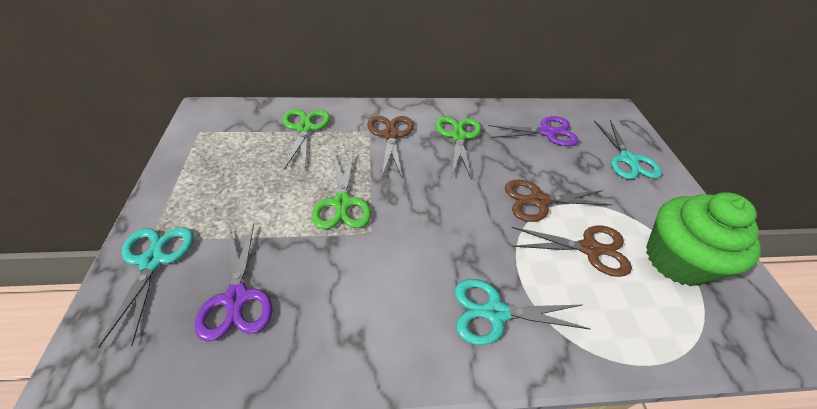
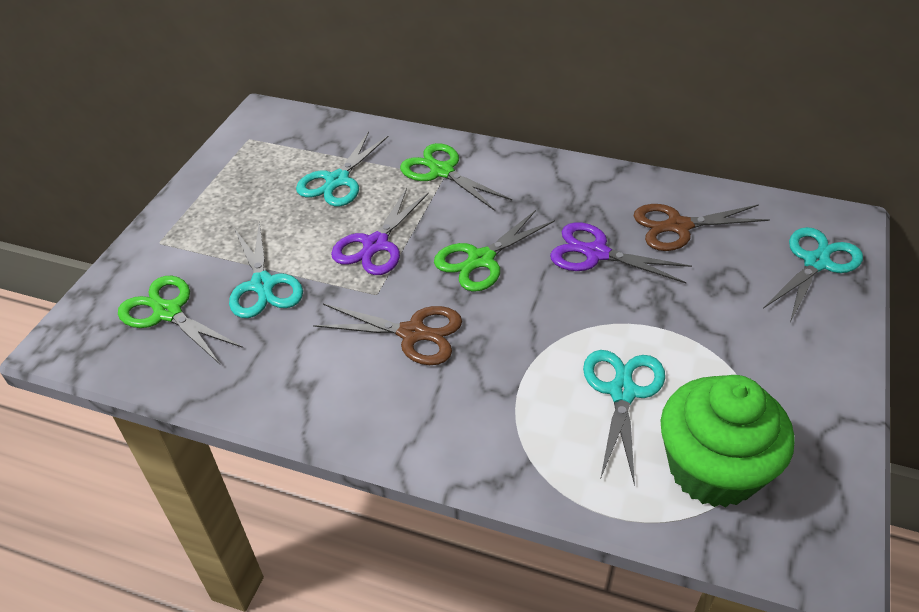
brown scissors: 3 -> 2
turquoise scissors: 3 -> 4

